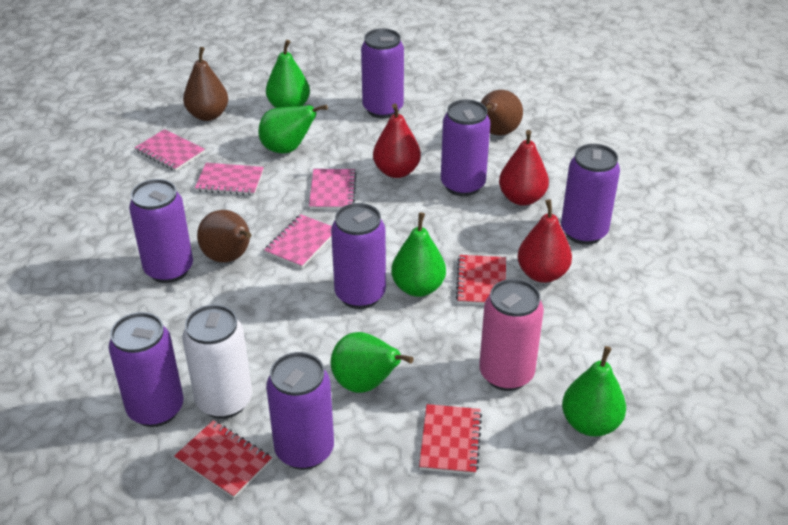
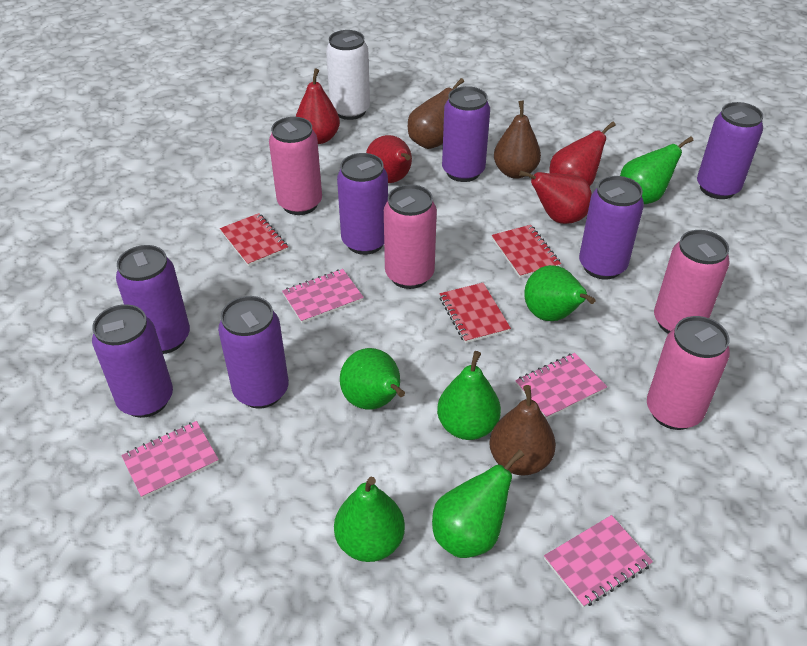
green pear: 5 -> 6
pink can: 1 -> 4
red pear: 3 -> 4

